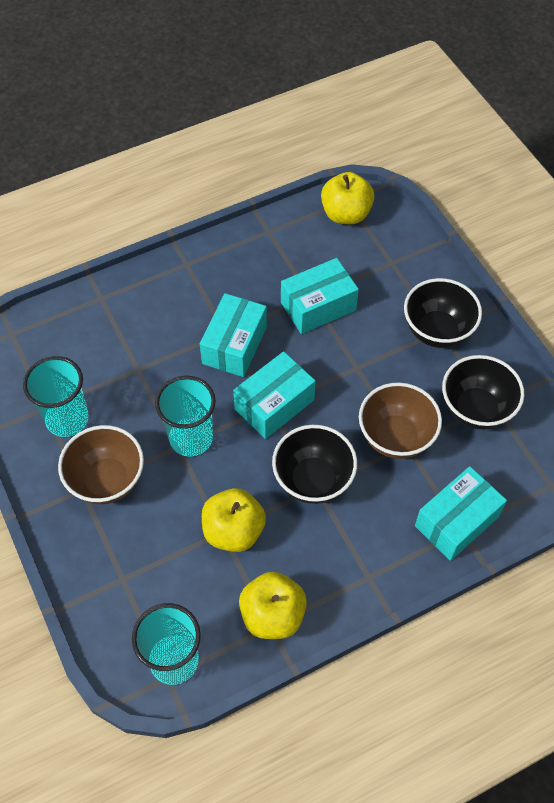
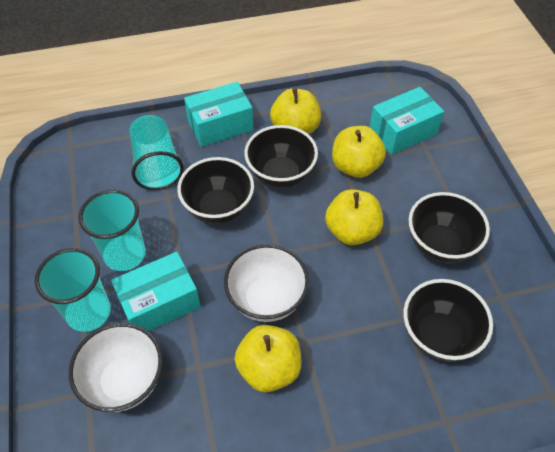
black bowl: 3 -> 4
brown bowl: 2 -> 0
turquoise box: 4 -> 3
white bowl: 0 -> 2
yellow apple: 3 -> 4

